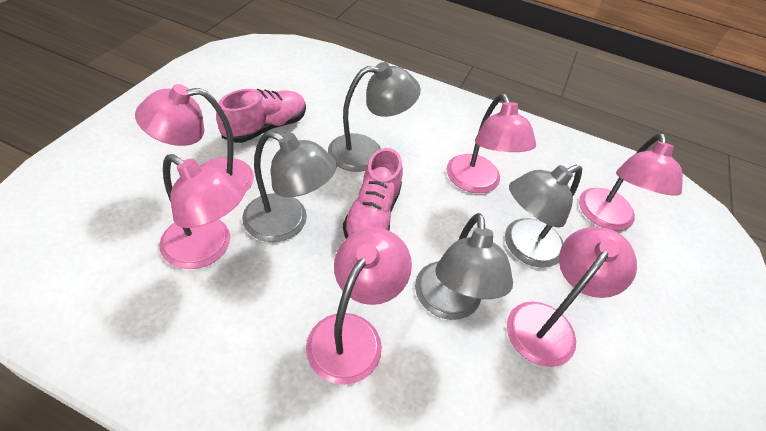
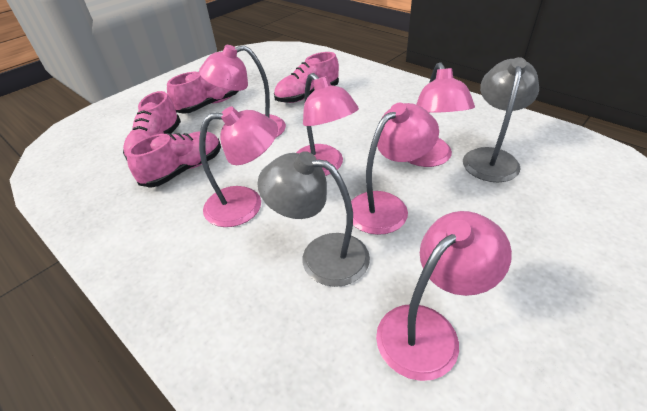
grey lamp: 4 -> 2
pink shoe: 2 -> 4

